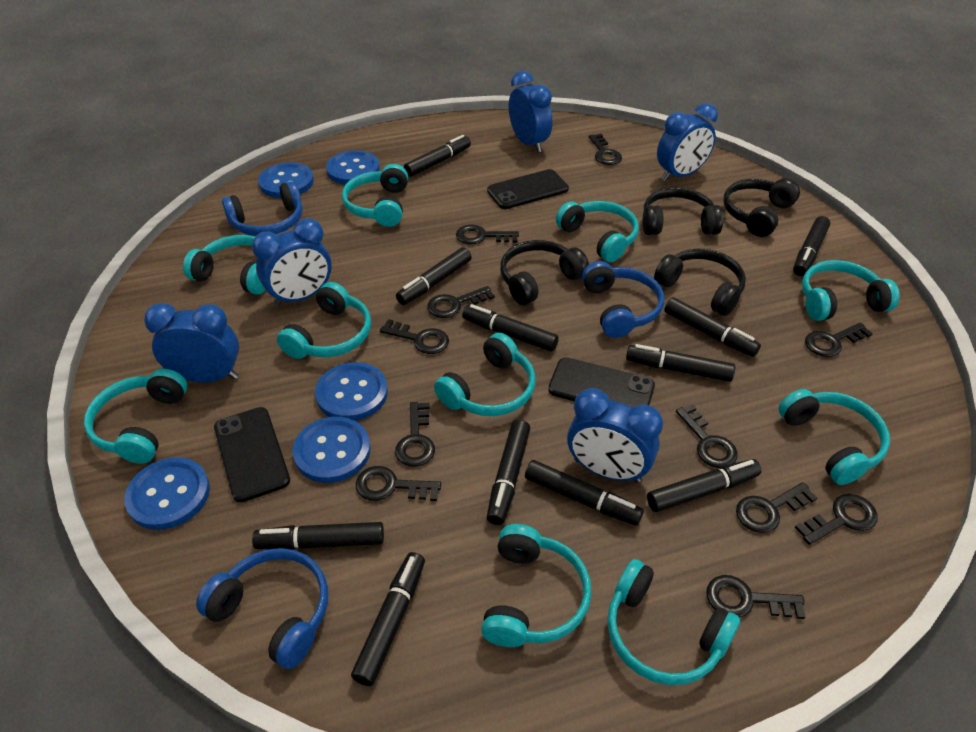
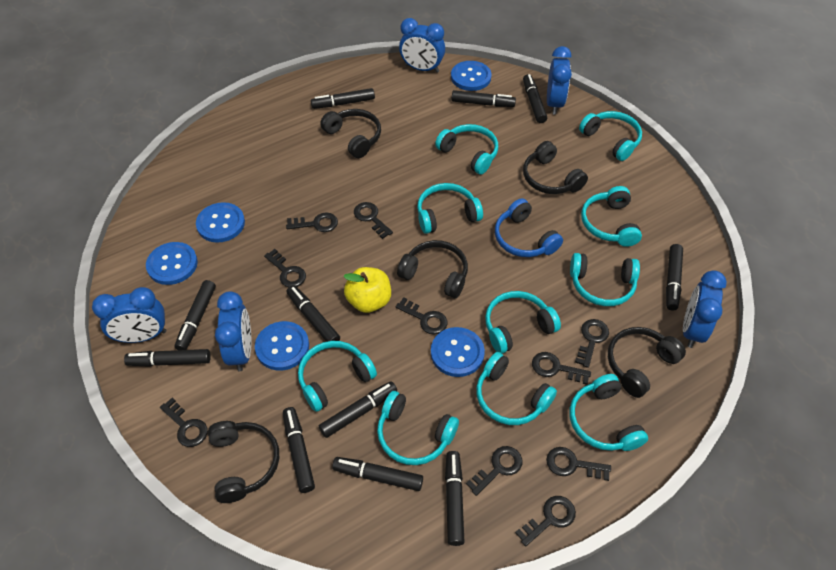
black headphones: 4 -> 5
black key: 11 -> 10
black phone: 3 -> 0
blue headphones: 3 -> 1
yellow apple: 0 -> 1

